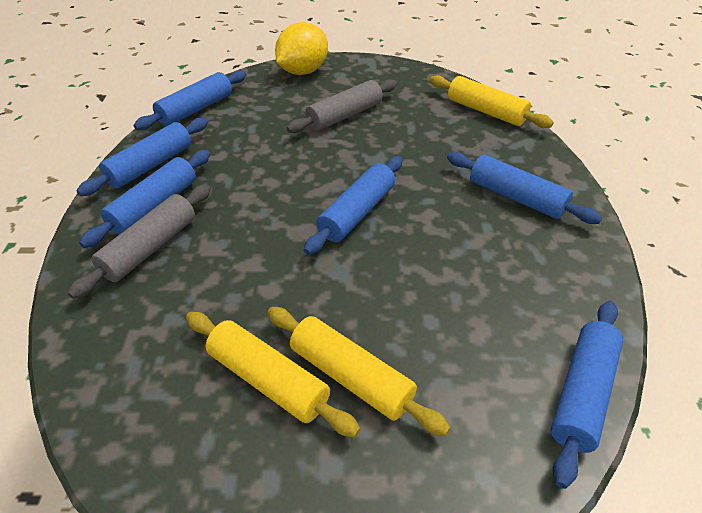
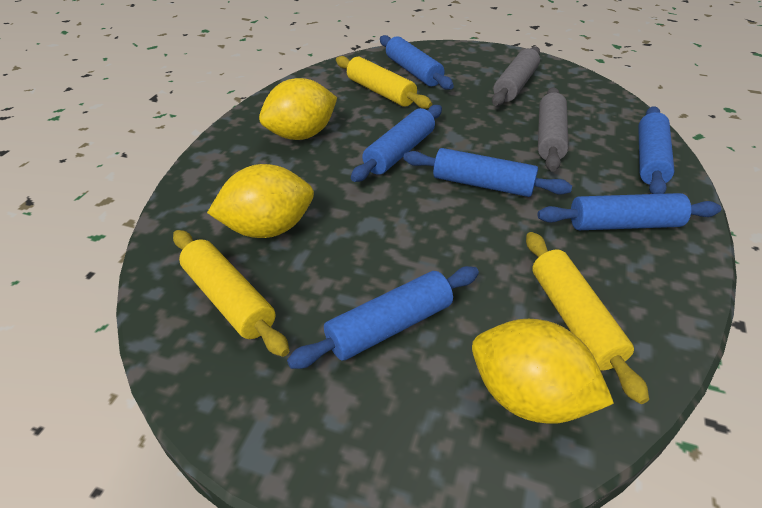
yellow lemon: 1 -> 3

